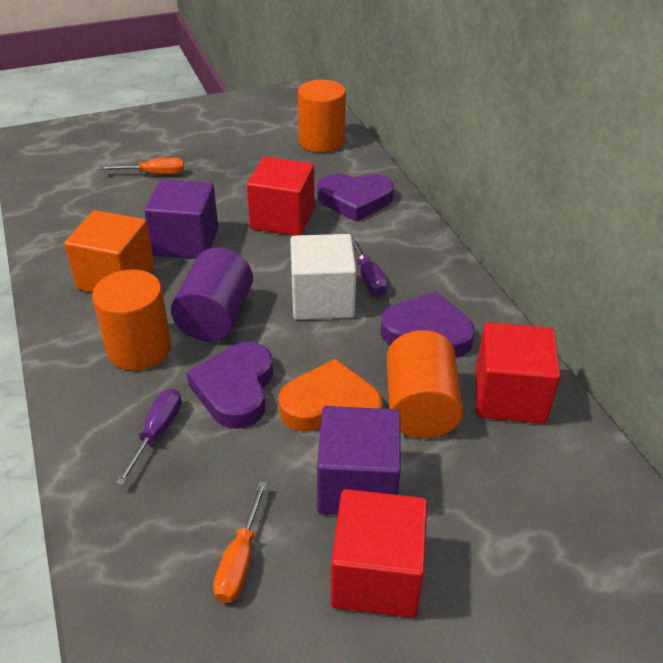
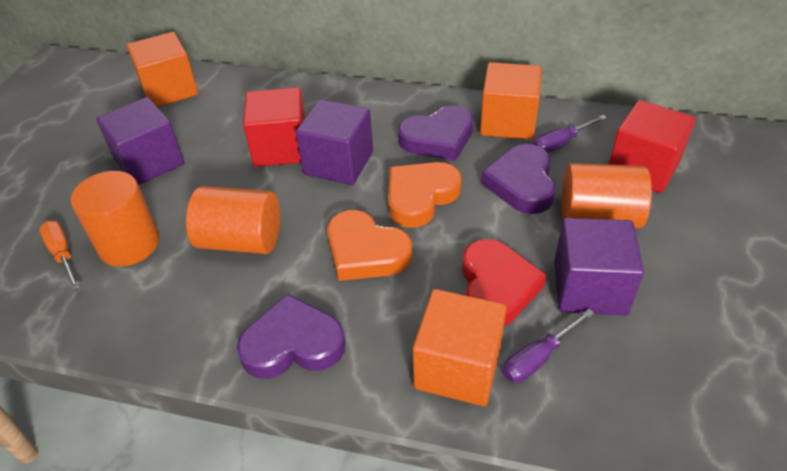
orange cube: 1 -> 3
orange heart: 1 -> 2
orange screwdriver: 2 -> 1
purple cube: 2 -> 3
purple cylinder: 1 -> 0
red cube: 3 -> 2
red heart: 0 -> 1
white cube: 1 -> 0

